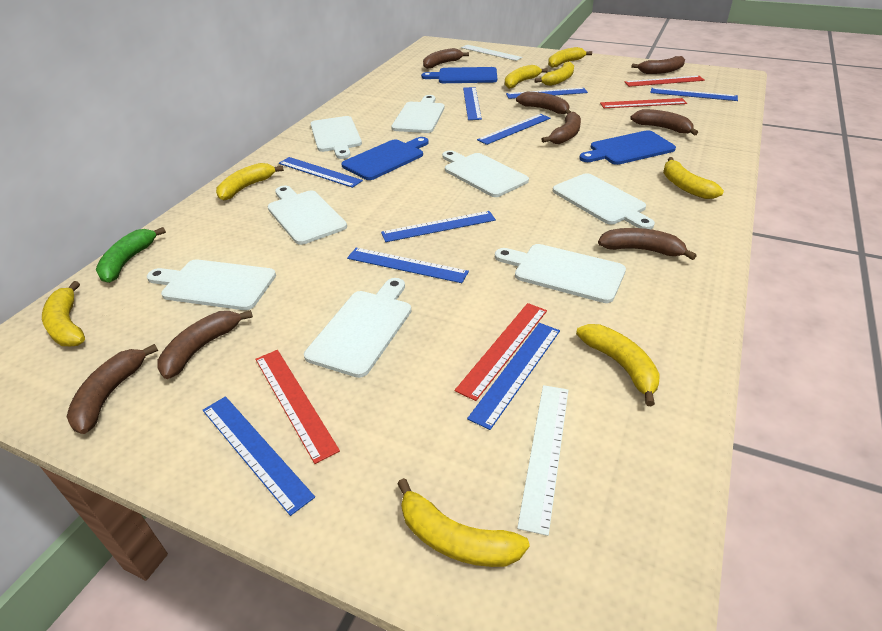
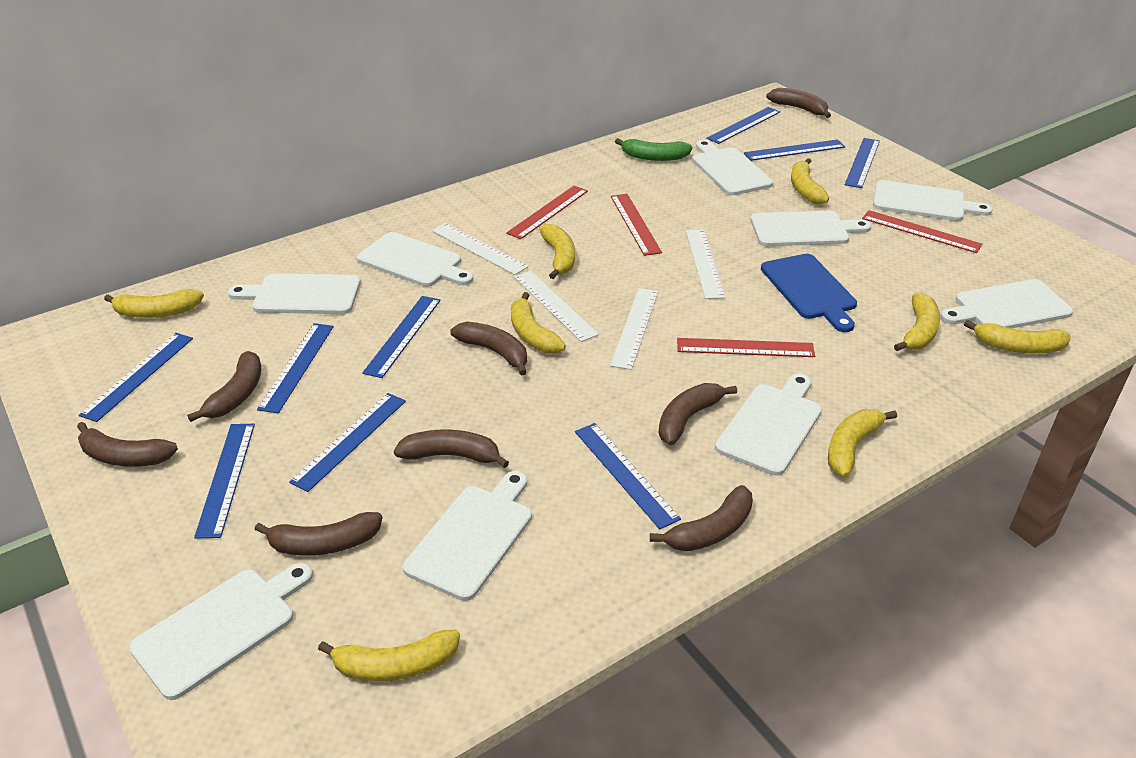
blue cutting board: 3 -> 1
white cutting board: 8 -> 9
white ruler: 2 -> 4

